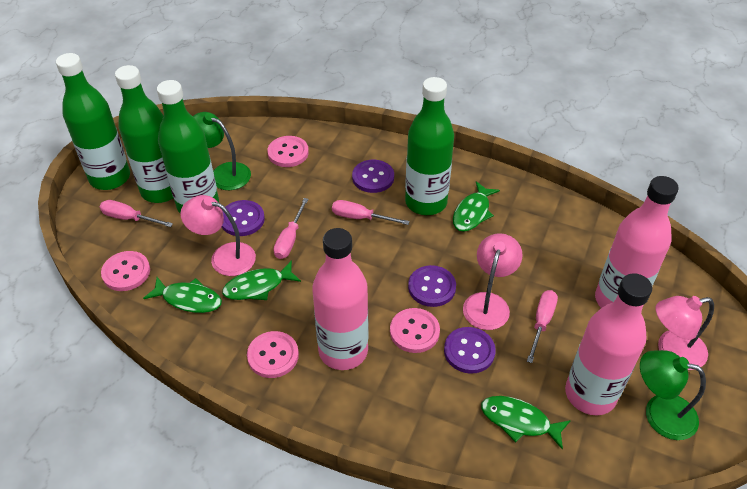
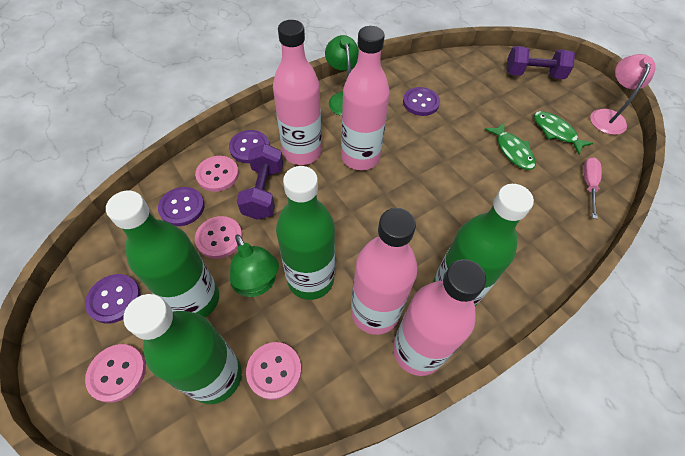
green fish: 4 -> 2
pink bottle: 3 -> 4
pink lamp: 3 -> 1
pink screwdriver: 4 -> 1
purple dumbbell: 0 -> 2

